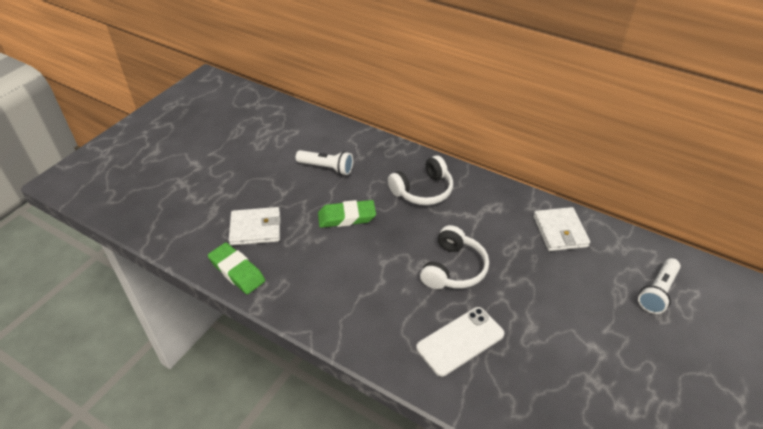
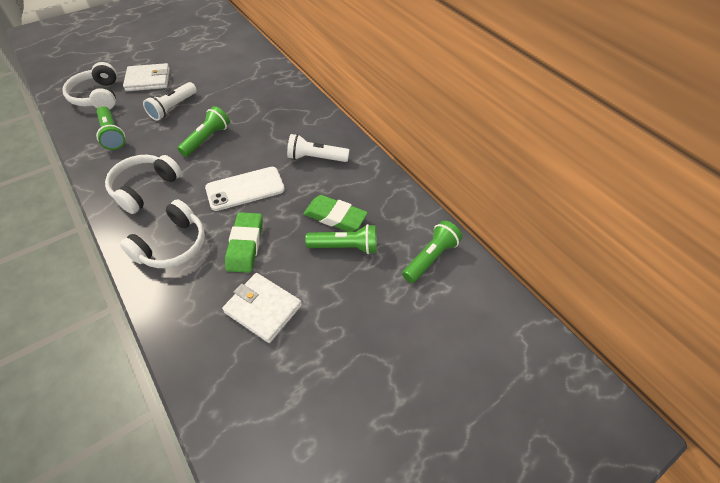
green flashlight: 0 -> 4
white headphones: 2 -> 3

